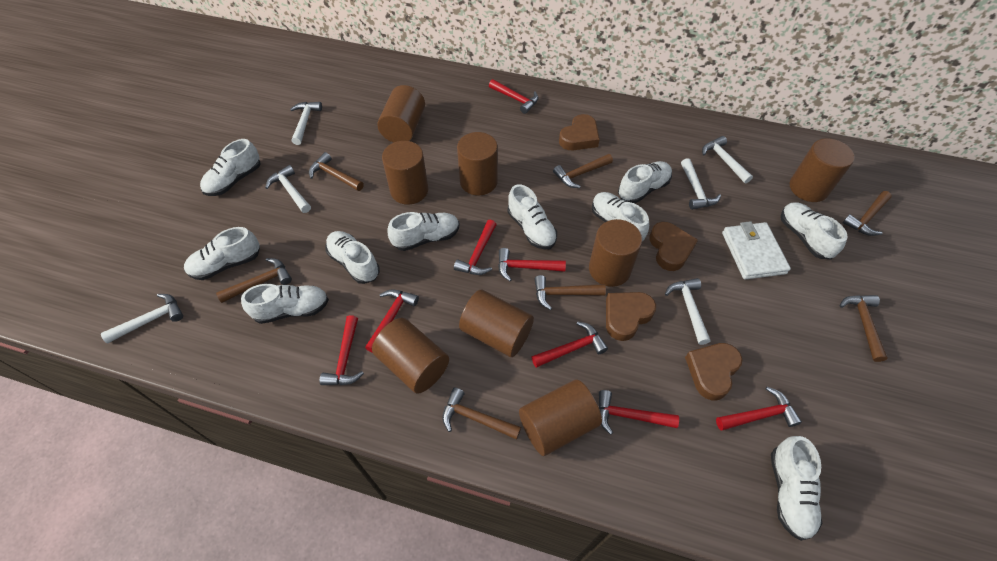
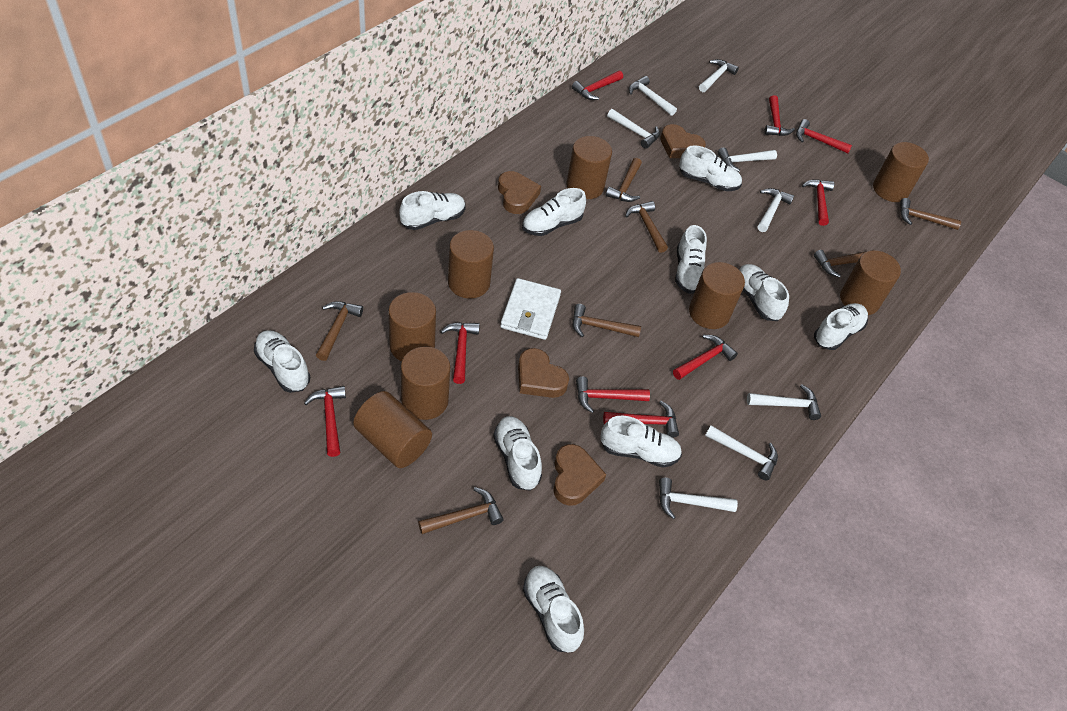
red hammer: 8 -> 9
white hammer: 6 -> 8

